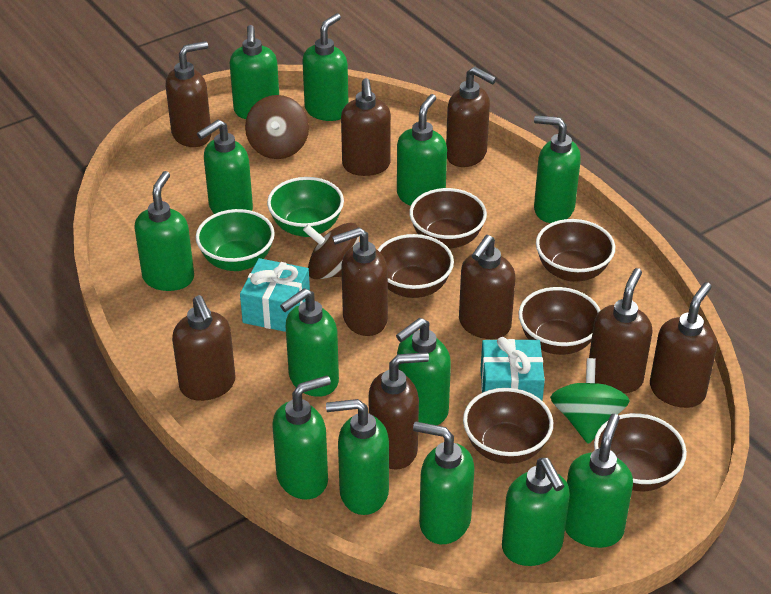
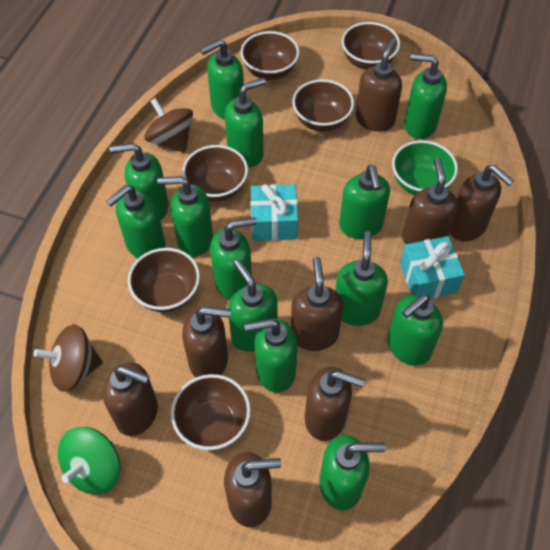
brown soap dispenser: 9 -> 8
green bowl: 2 -> 1

